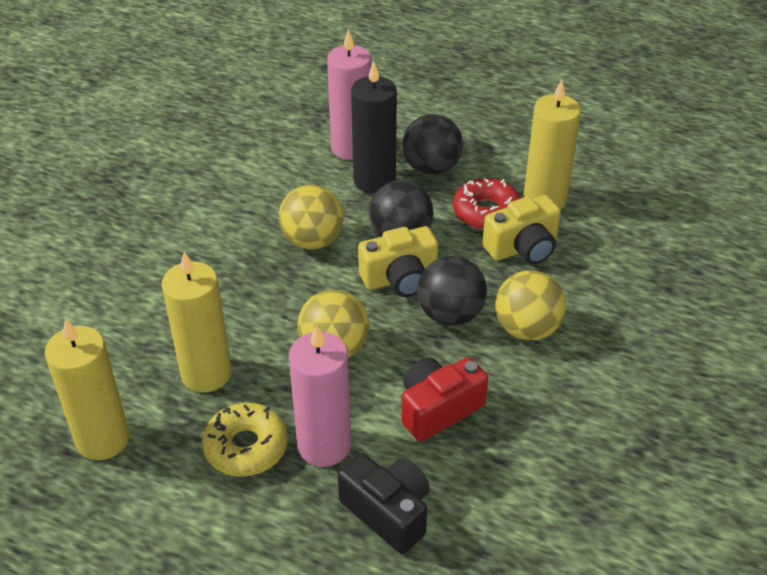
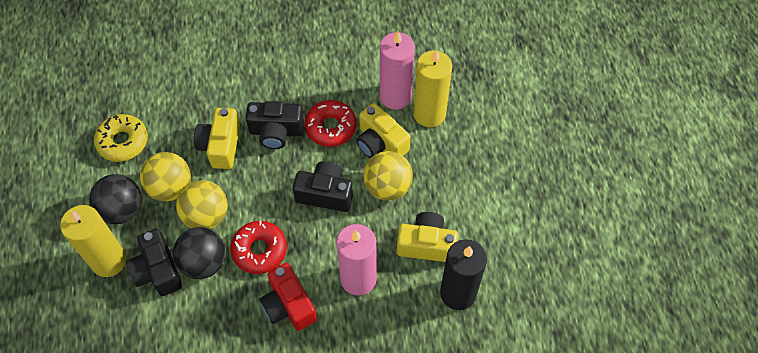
black ball: 3 -> 2
black camera: 1 -> 3
red donut: 1 -> 2
yellow camera: 2 -> 3
yellow candle: 3 -> 2

